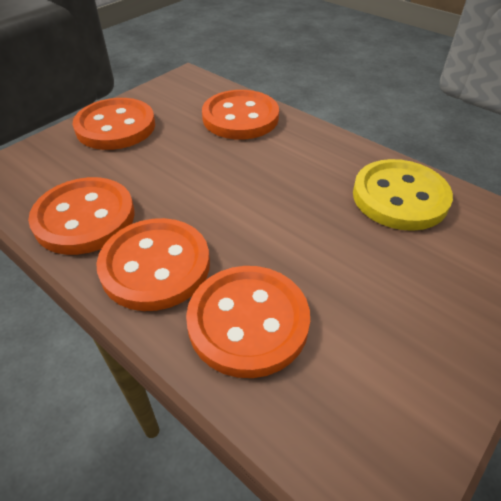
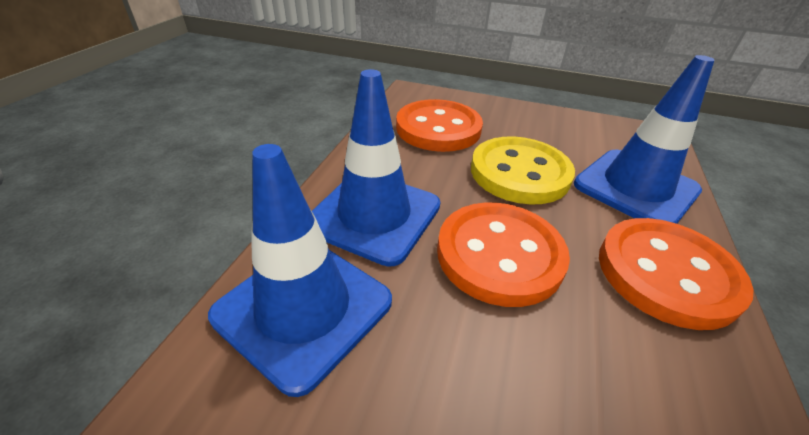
blue traffic cone: 0 -> 3
orange button: 5 -> 3

